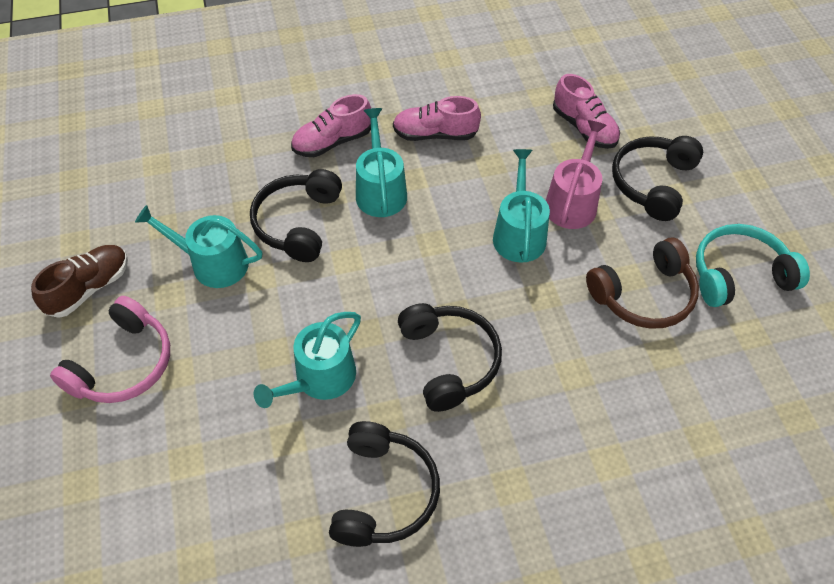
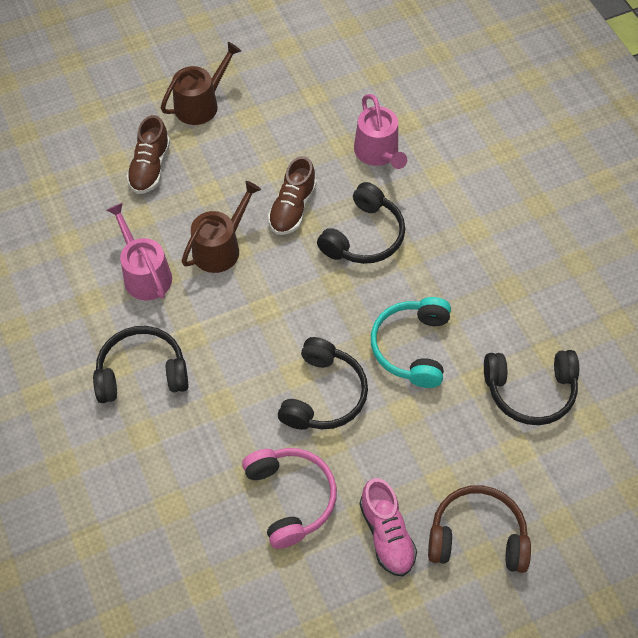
brown shoe: 1 -> 2
brown watering can: 0 -> 2
pink shoe: 3 -> 1
pink watering can: 1 -> 2
turquoise watering can: 4 -> 0

